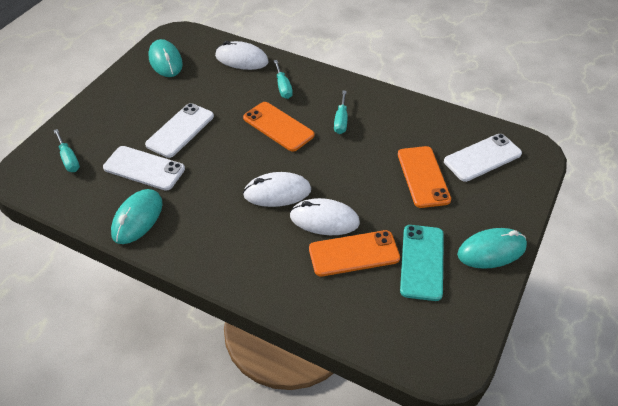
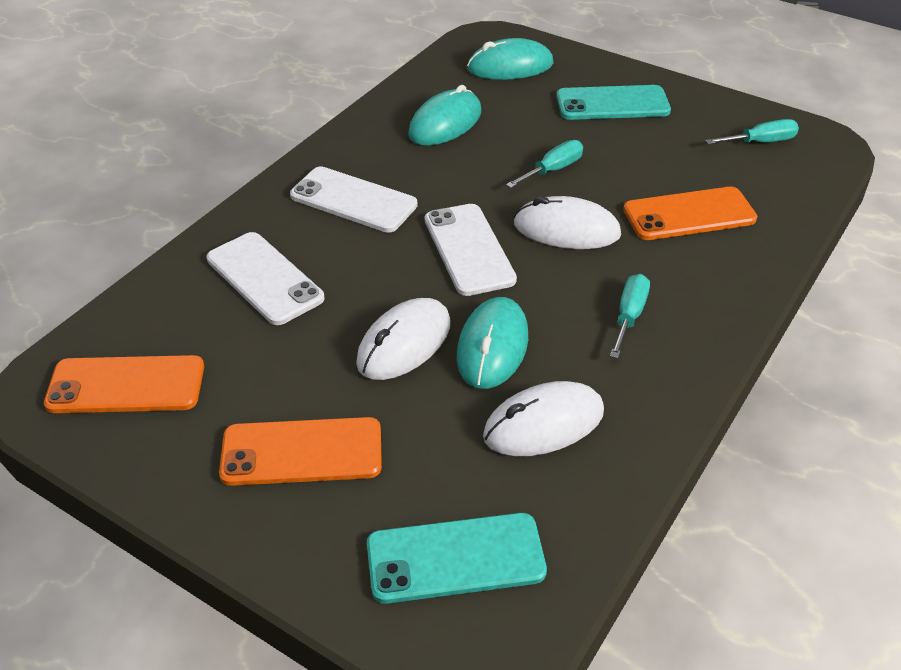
turquoise phone: 1 -> 2

